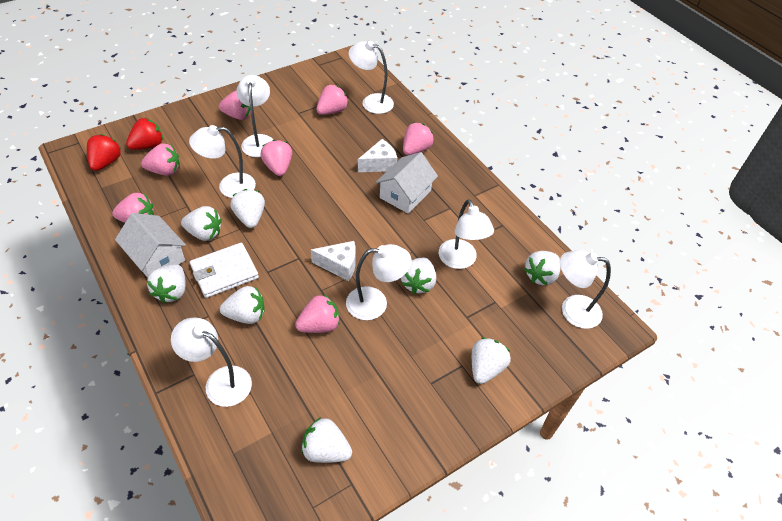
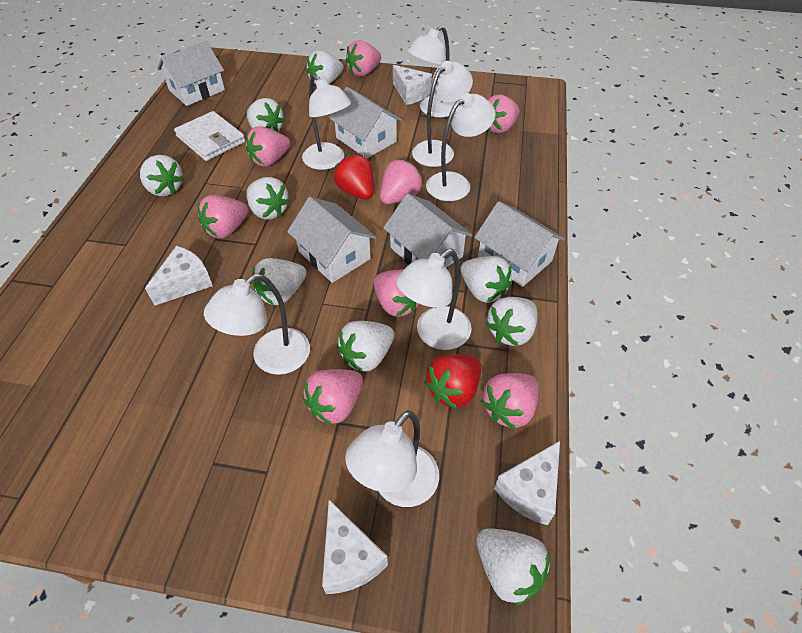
pink strawberry: 7 -> 8
white cheese: 2 -> 4
white house: 2 -> 5
white strawberry: 8 -> 9

